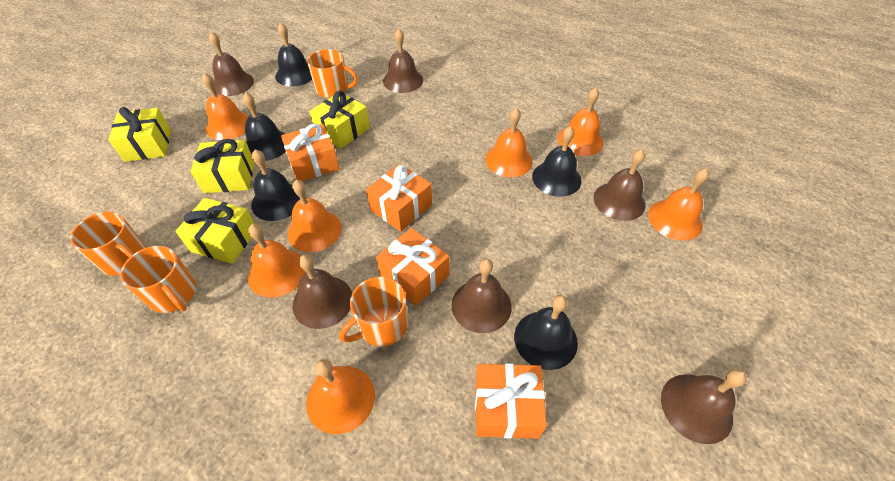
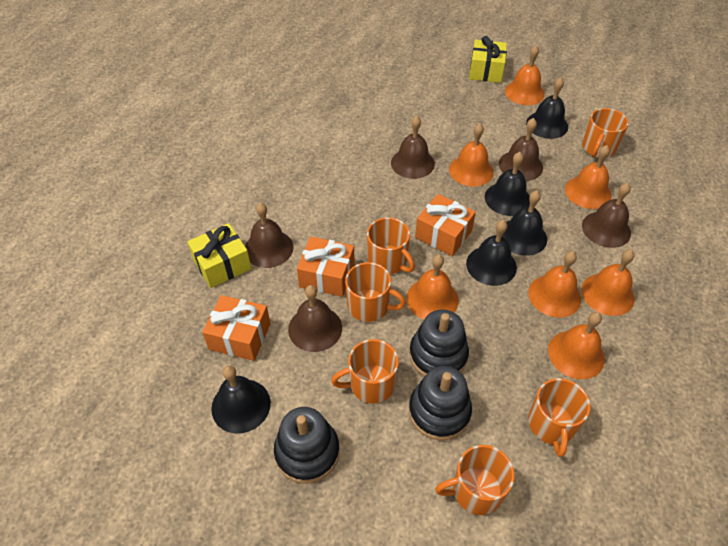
black stacking toy: 0 -> 3
brown bell: 6 -> 5
orange gift: 4 -> 3
orange mug: 4 -> 6
yellow gift: 4 -> 2

